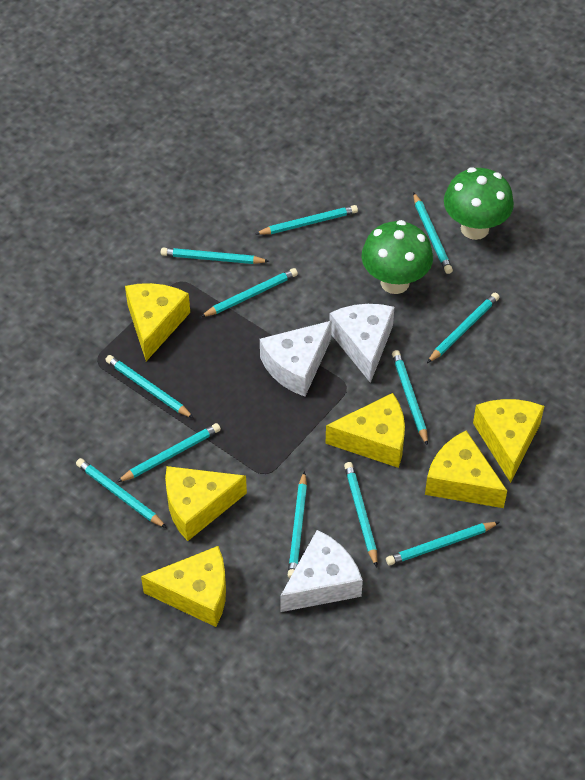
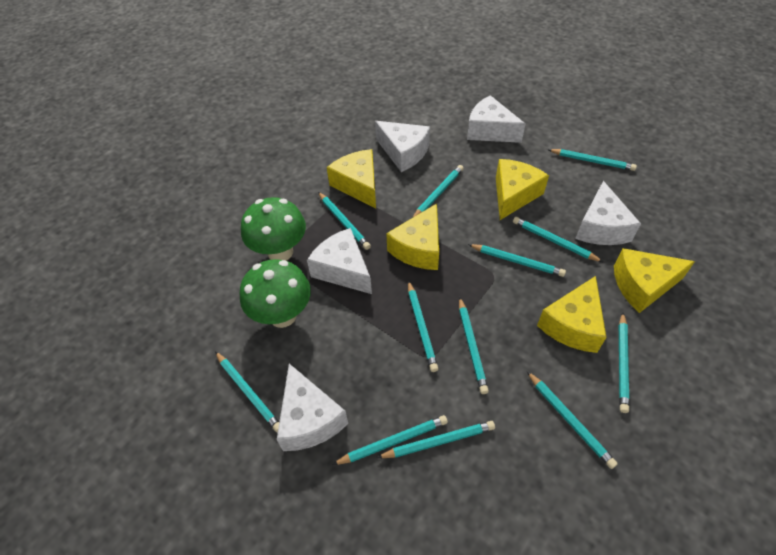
white cheese: 3 -> 5
yellow cheese: 6 -> 5

